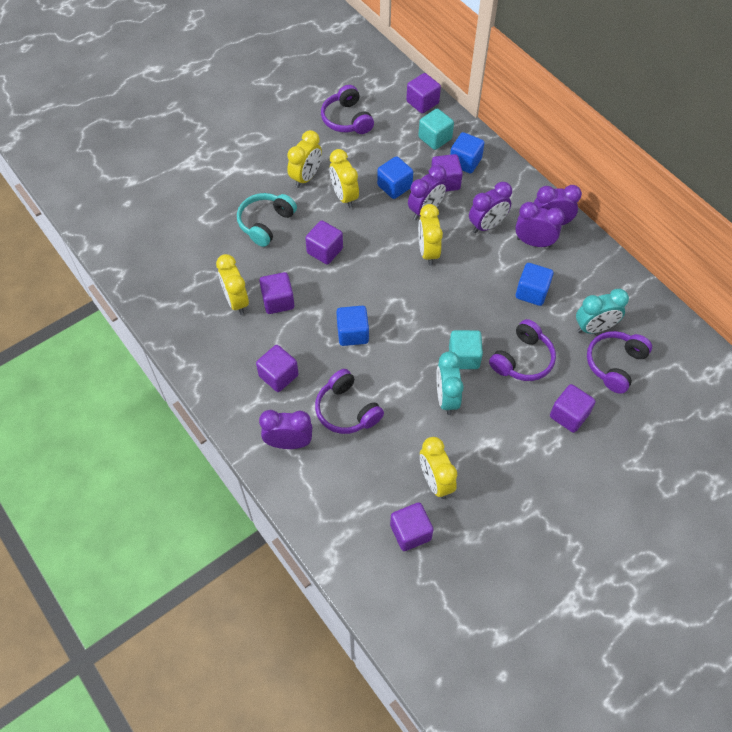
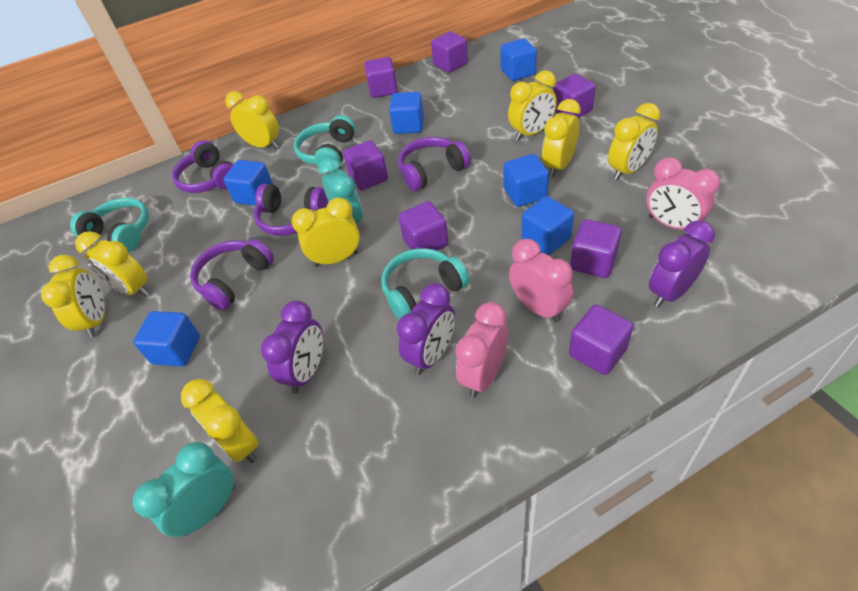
blue cube: 4 -> 6
pink clock: 0 -> 3
purple clock: 5 -> 3
turquoise cube: 2 -> 0
turquoise headphones: 1 -> 3
yellow clock: 5 -> 8

